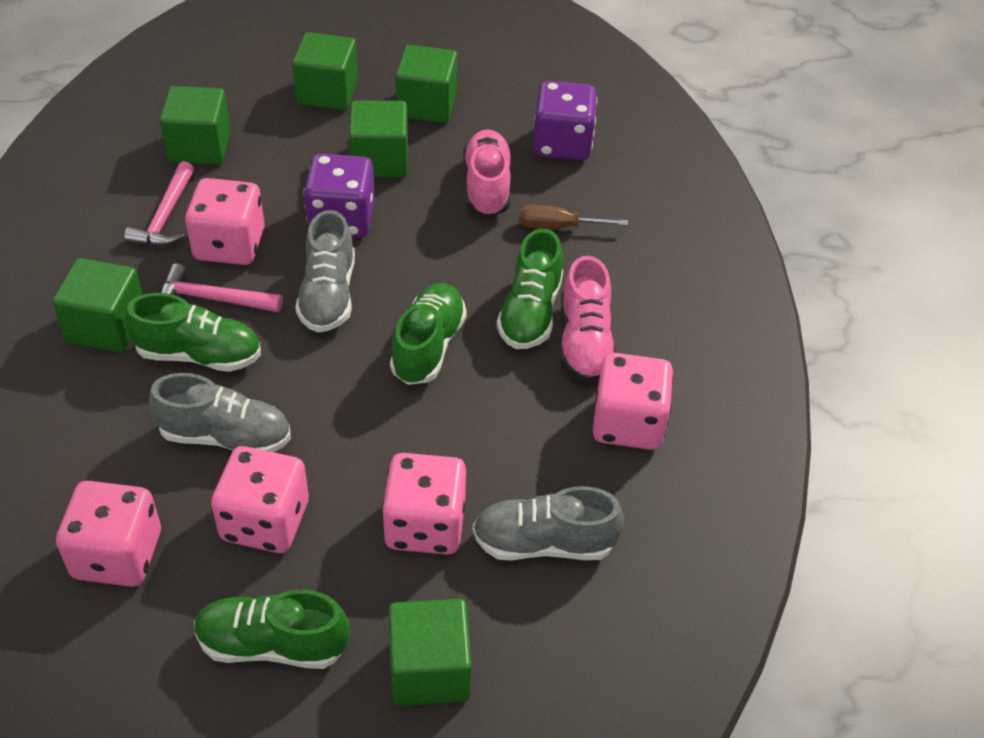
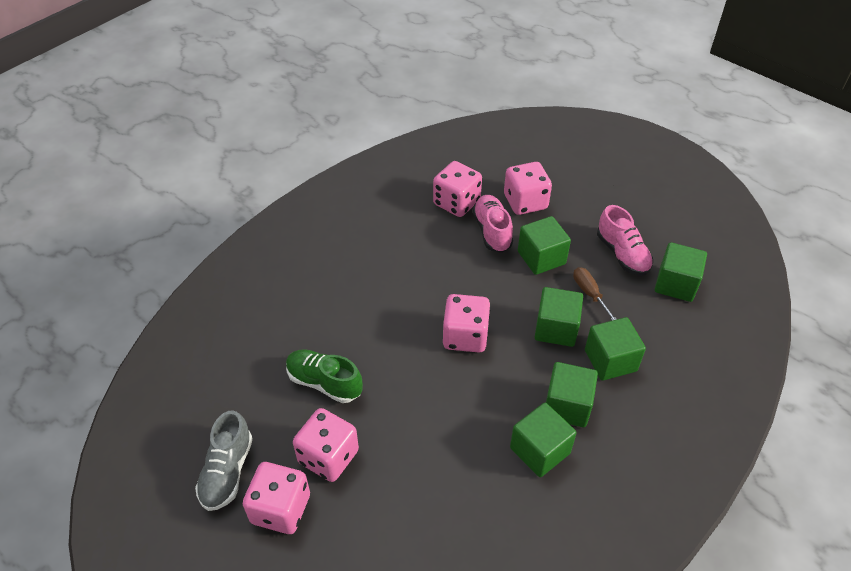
green shoe: 4 -> 1
grey shoe: 3 -> 1
pink hammer: 2 -> 0
purple dice: 2 -> 0

